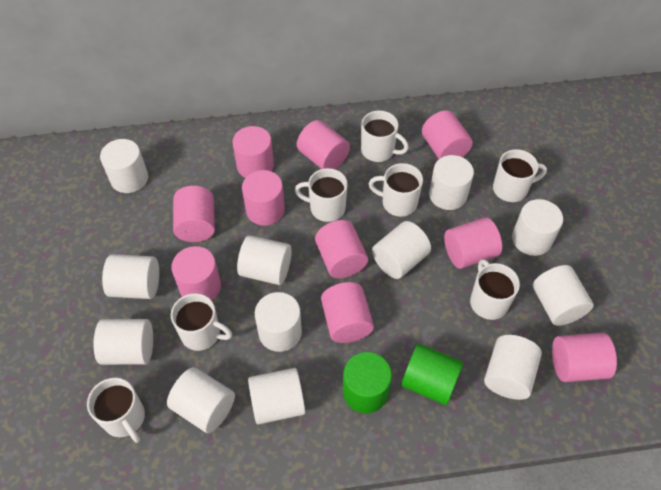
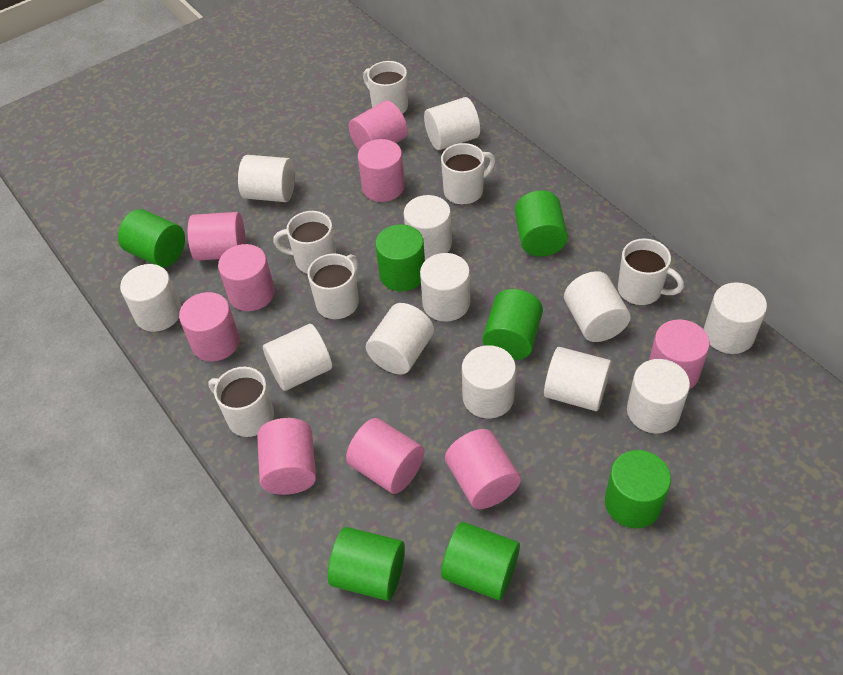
green cylinder: 2 -> 7
pink cylinder: 10 -> 9
white mug: 7 -> 6

